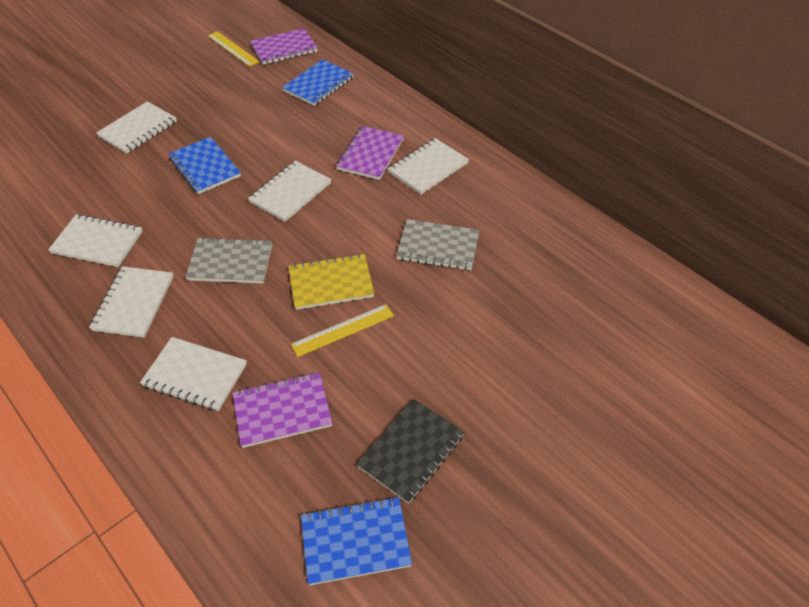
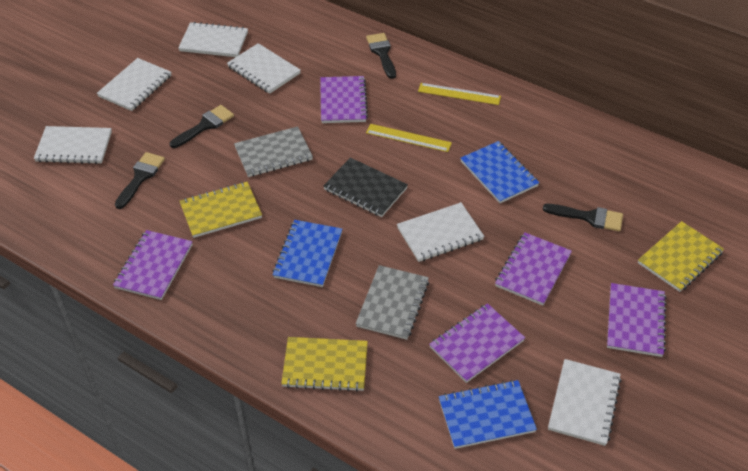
black brush: 0 -> 4
purple notebook: 3 -> 5
yellow notebook: 1 -> 3

